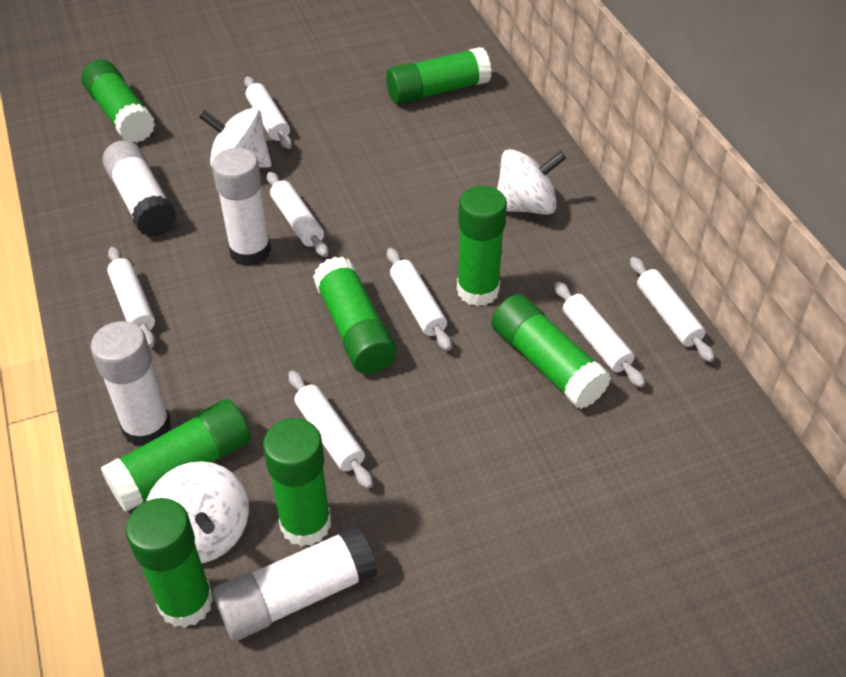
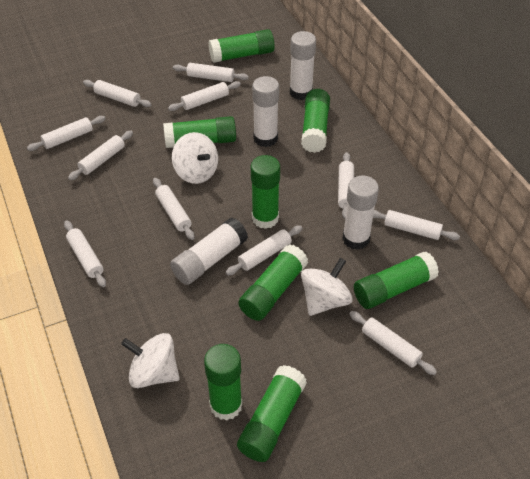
white rolling pin: 7 -> 11

